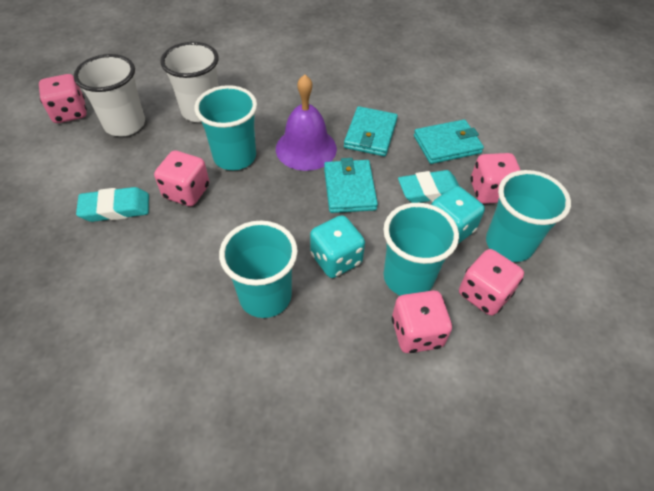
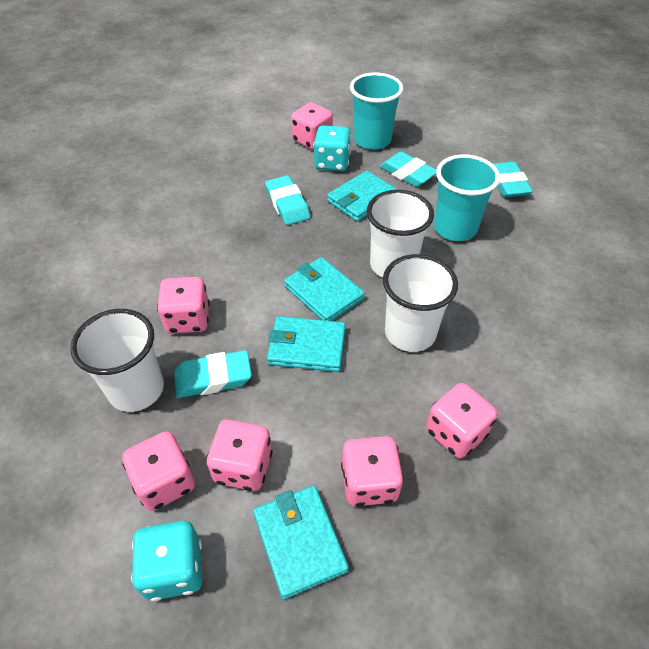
pink dice: 5 -> 6
purple bell: 1 -> 0
turquoise cup: 4 -> 2
turquoise eraser: 2 -> 4
turquoise wallet: 3 -> 4
white cup: 2 -> 3

